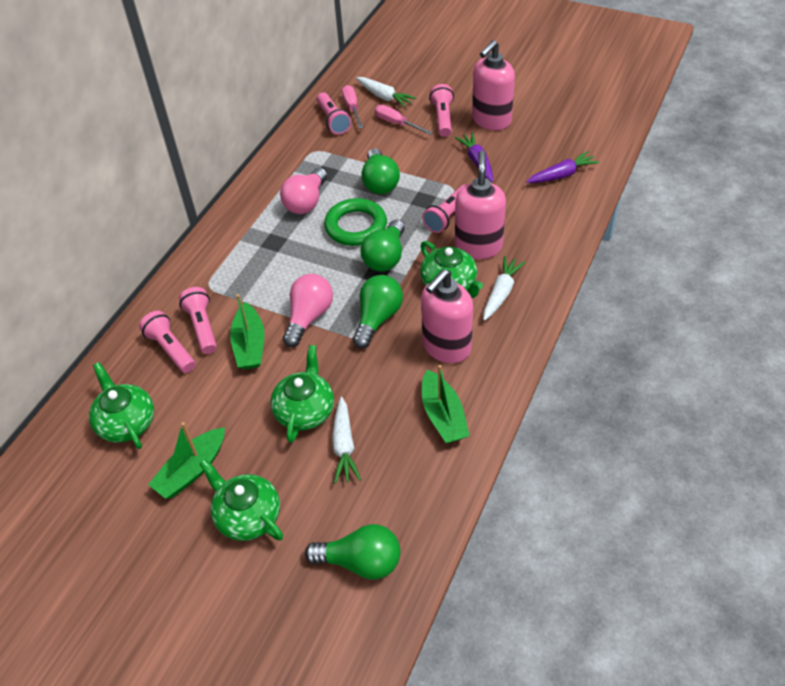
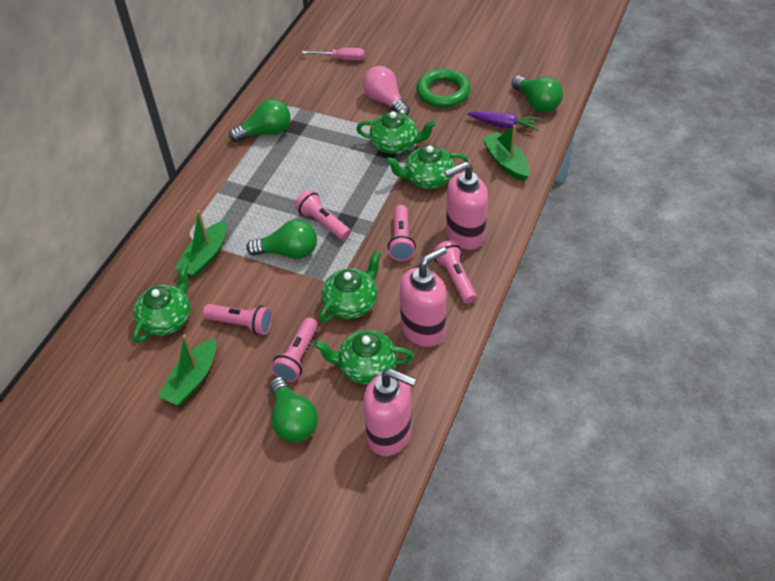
green teapot: 4 -> 5
pink light bulb: 2 -> 1
pink screwdriver: 2 -> 1
purple carrot: 2 -> 1
white carrot: 3 -> 0

